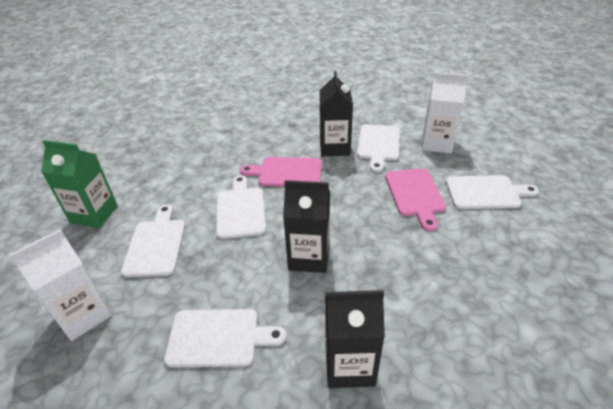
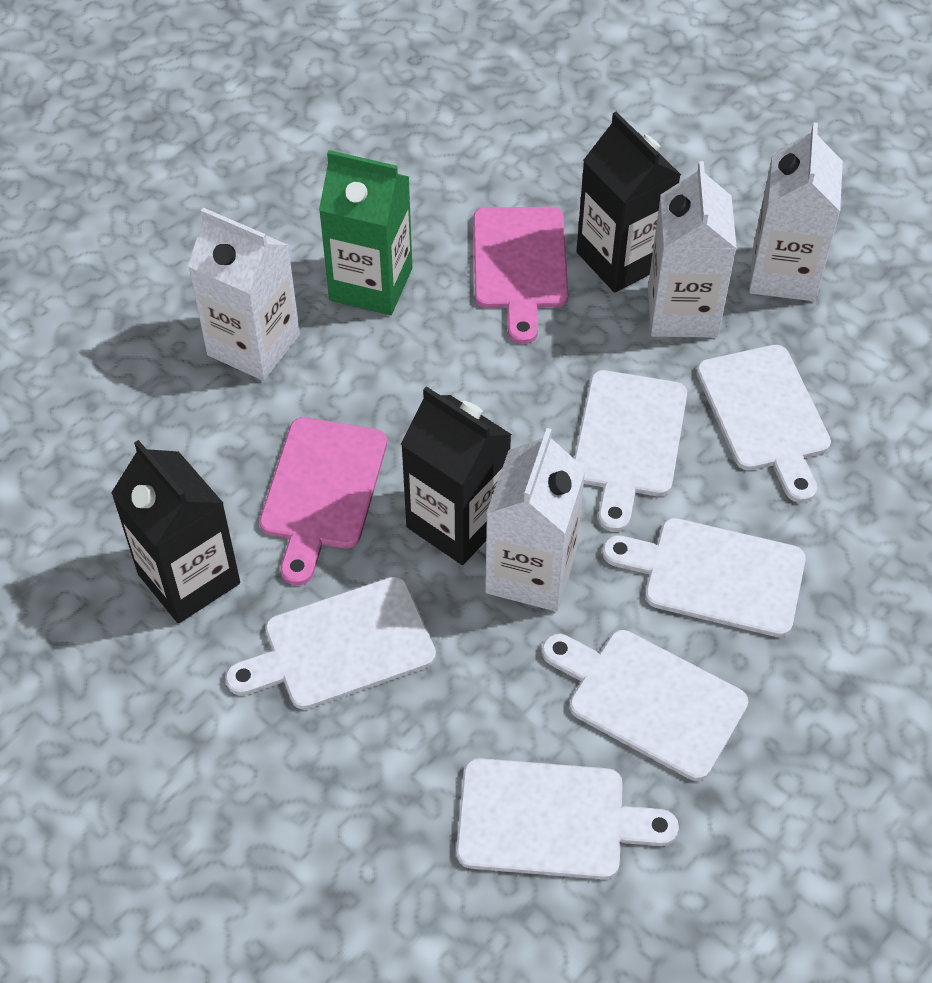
white carton: 2 -> 4
white cutting board: 5 -> 6

